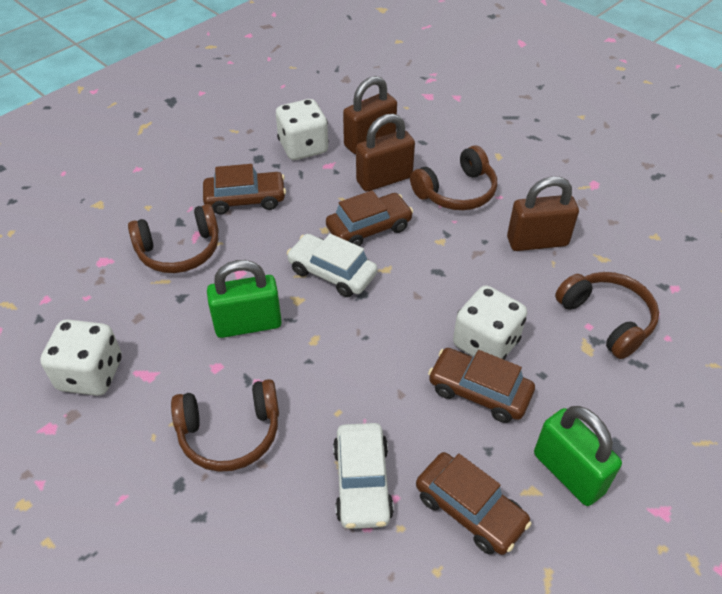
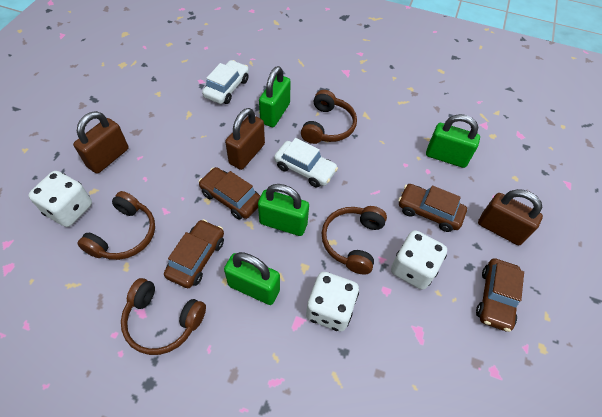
green padlock: 2 -> 4

